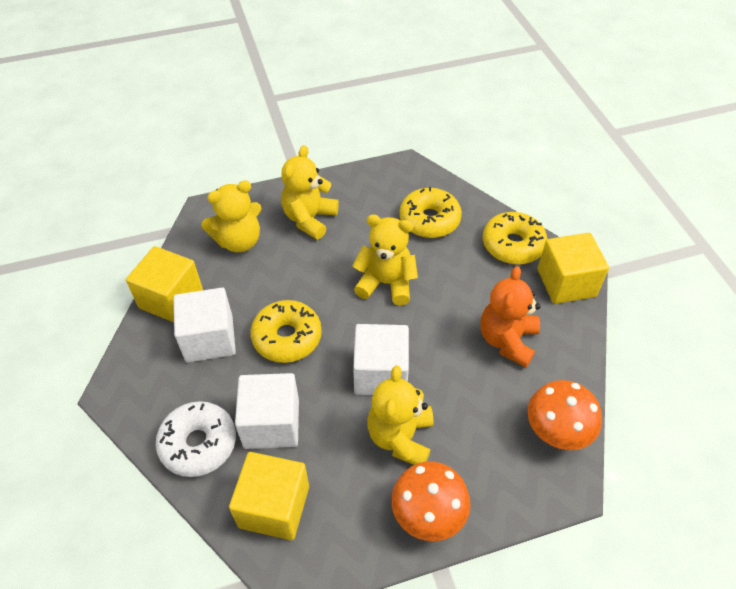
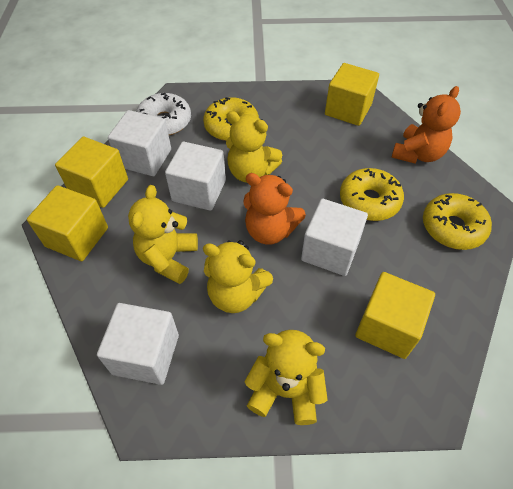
orange mushroom: 2 -> 0
orange teddy bear: 1 -> 2
white cube: 3 -> 4
yellow cube: 3 -> 4

